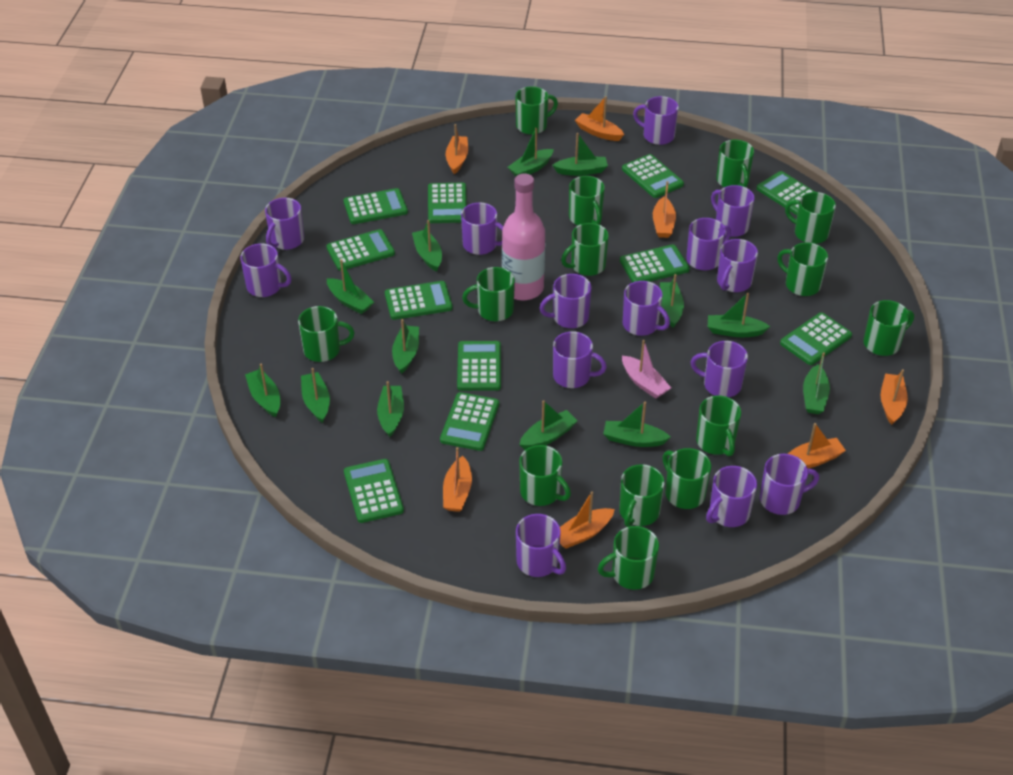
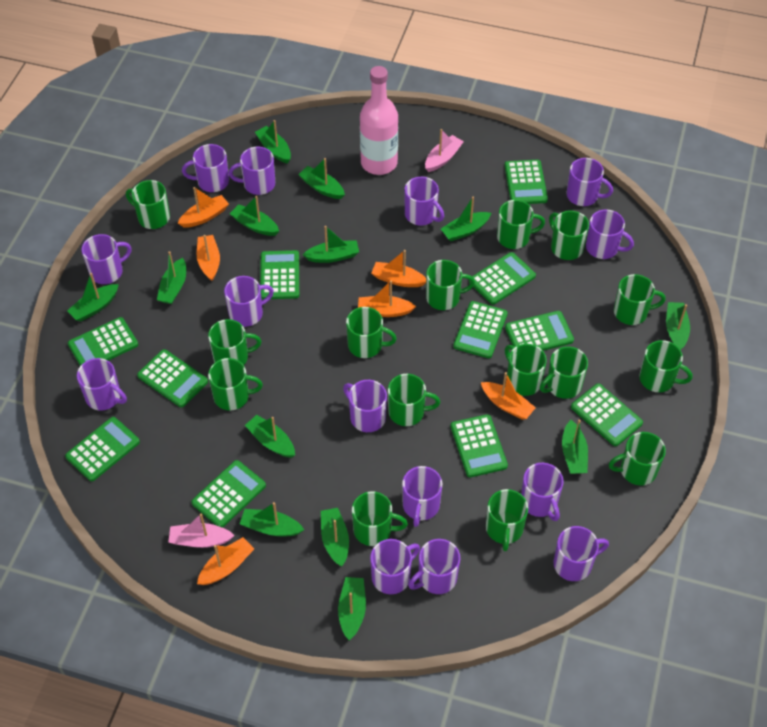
green mug: 14 -> 15
orange boat: 7 -> 6
pink boat: 1 -> 2

